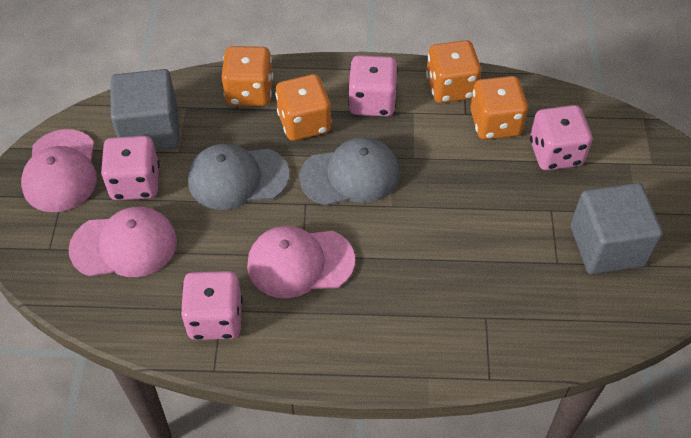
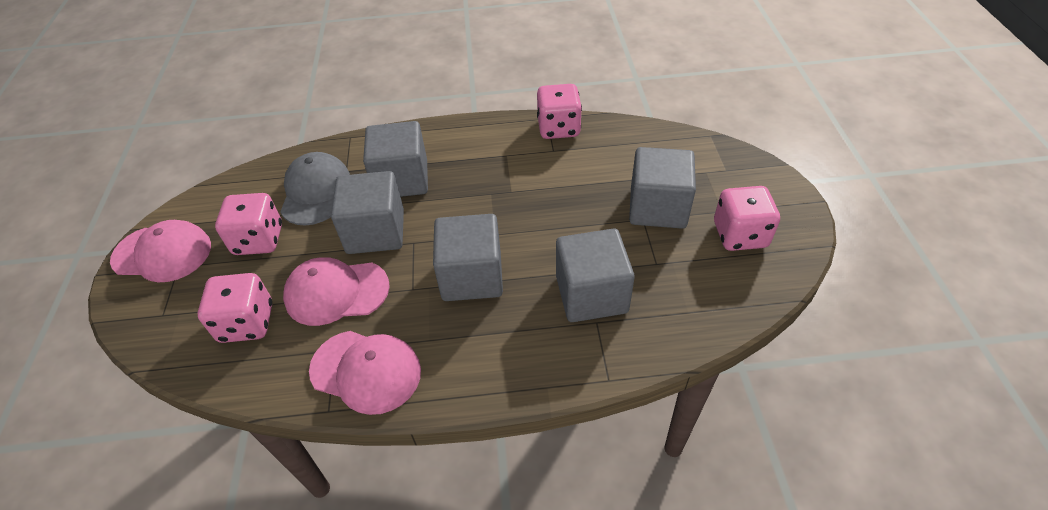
grey cap: 2 -> 1
grey cube: 2 -> 5
orange dice: 4 -> 0

